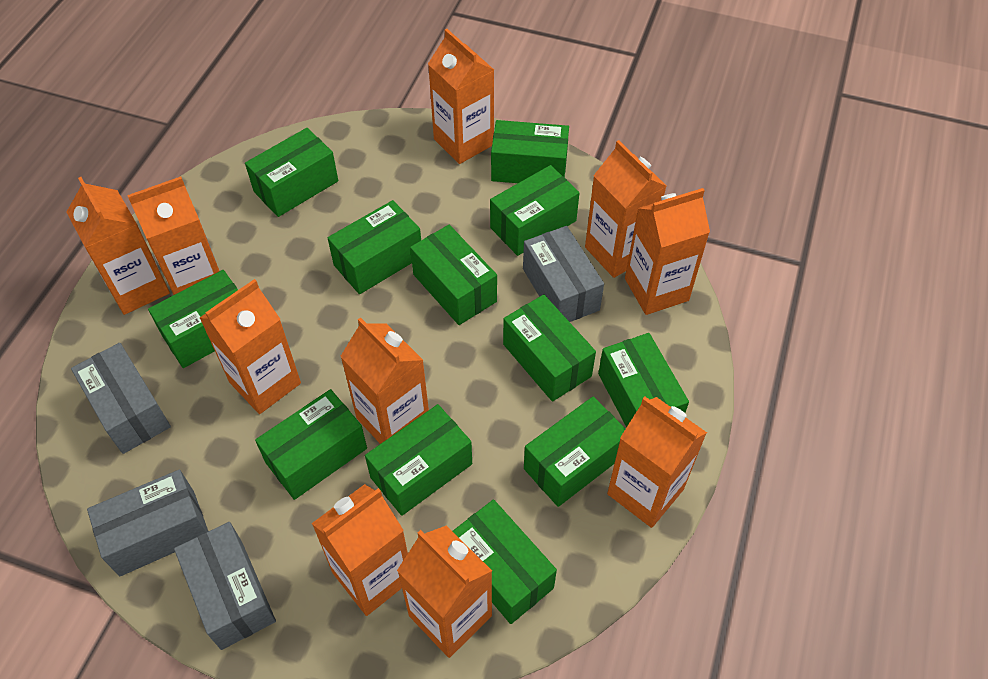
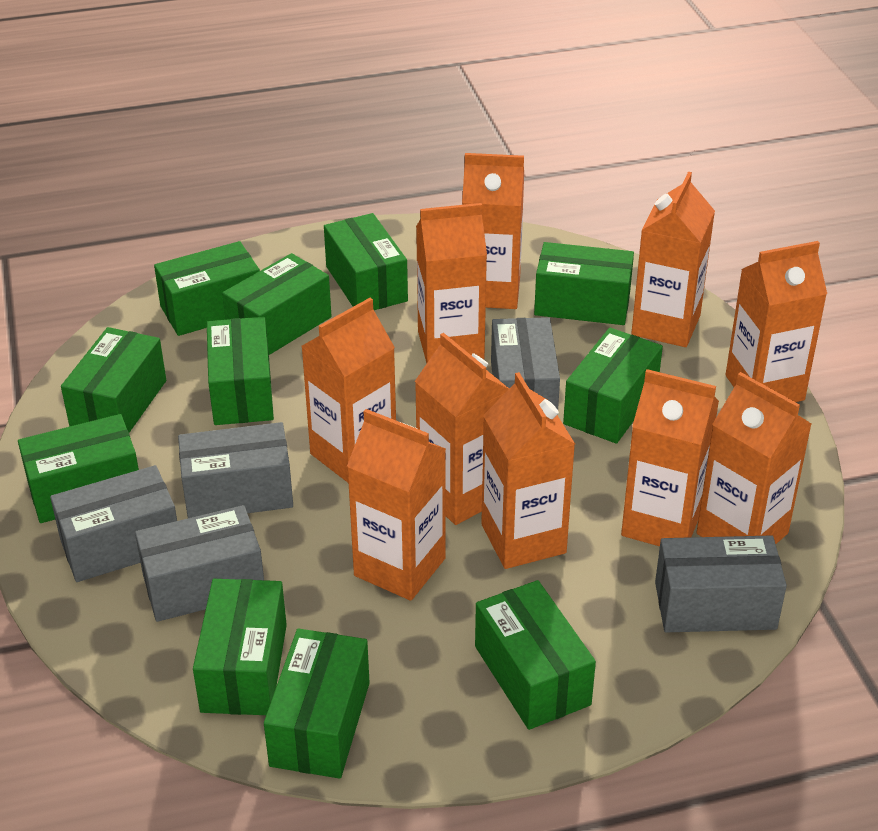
green box: 12 -> 11
grey box: 4 -> 5

